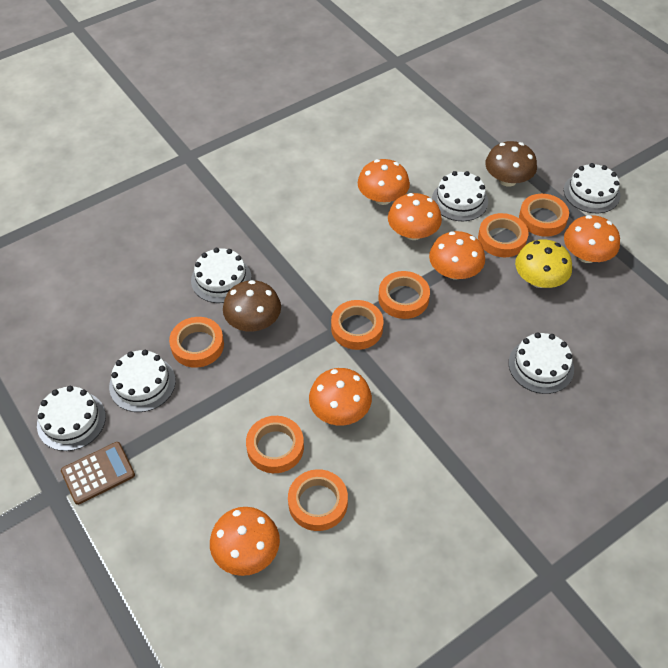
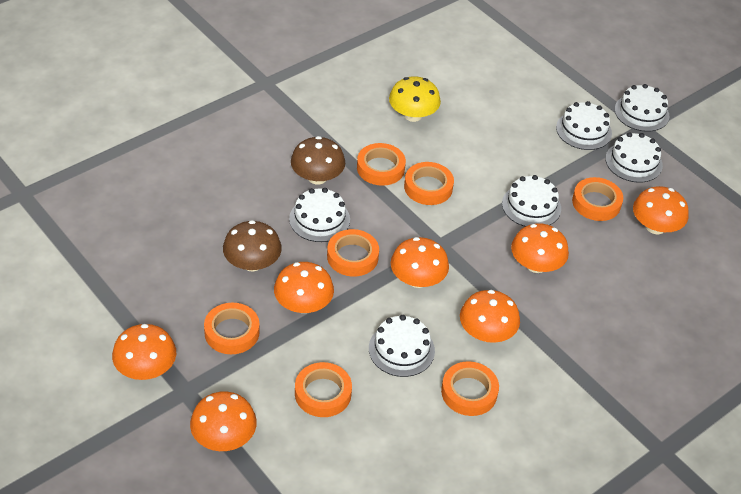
brown calculator: 1 -> 0
orange mushroom: 6 -> 7

